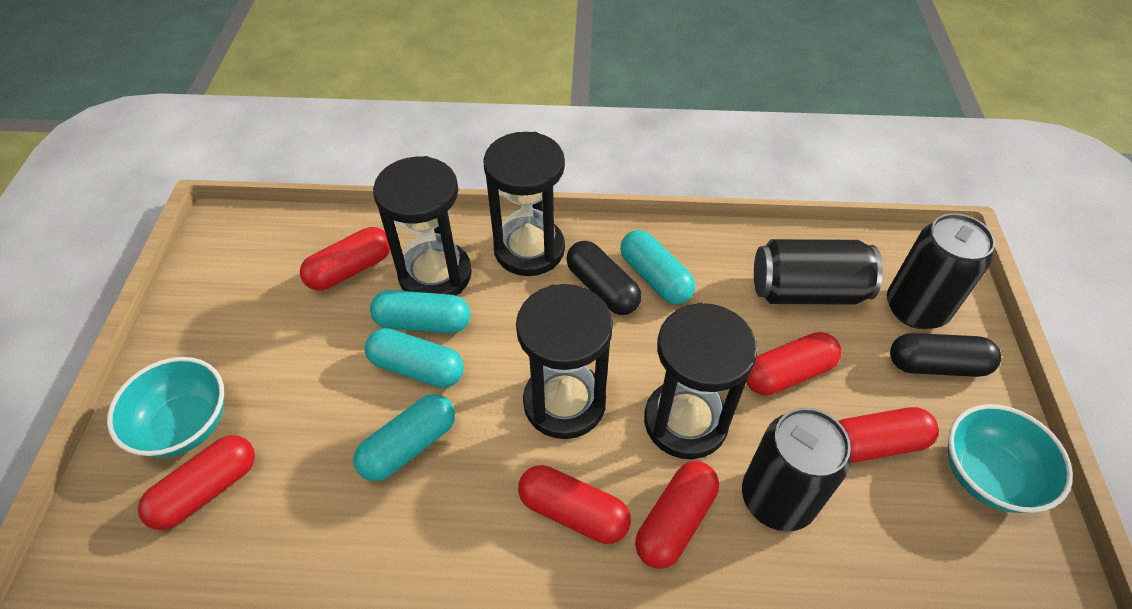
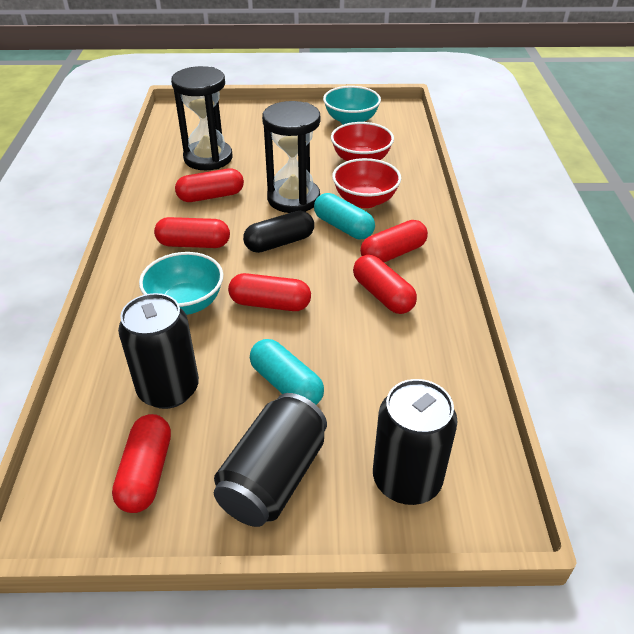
black capsule: 2 -> 1
black hourglass: 4 -> 2
red bowl: 0 -> 2
turquoise capsule: 4 -> 2

